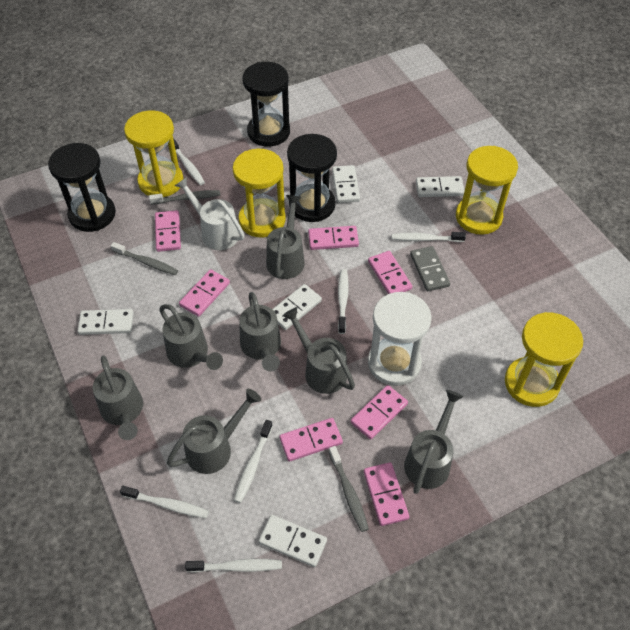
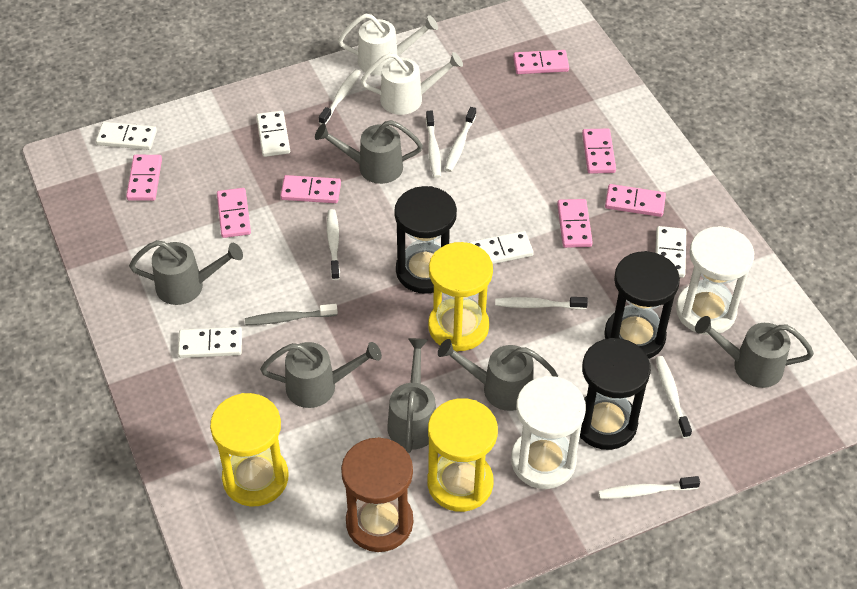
brown hourglass: 0 -> 1
grey domino: 1 -> 0
grey toothbrush: 3 -> 1
grey watering can: 7 -> 6
white hourglass: 1 -> 2
white toothbrush: 6 -> 7
white watering can: 1 -> 2
yellow hourglass: 4 -> 3

